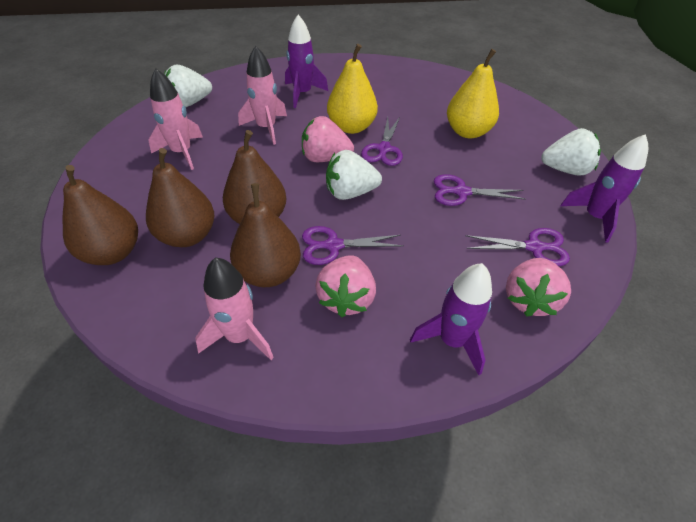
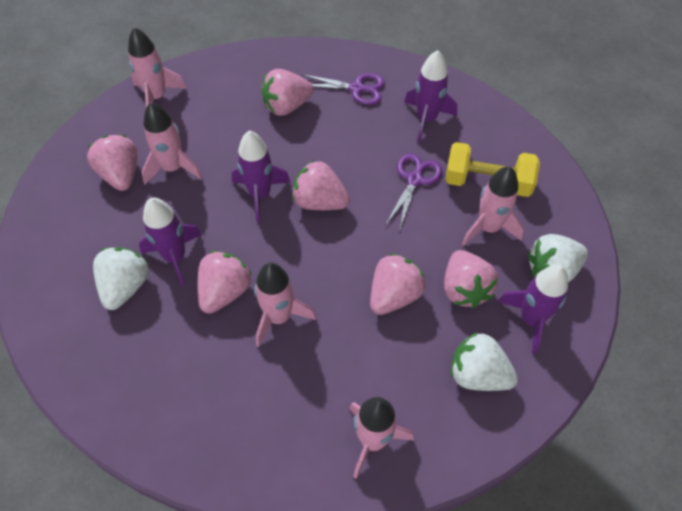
brown pear: 4 -> 0
pink rocket: 3 -> 5
pink strawberry: 3 -> 6
purple rocket: 3 -> 4
purple scissors: 4 -> 2
yellow dumbbell: 0 -> 1
yellow pear: 2 -> 0

